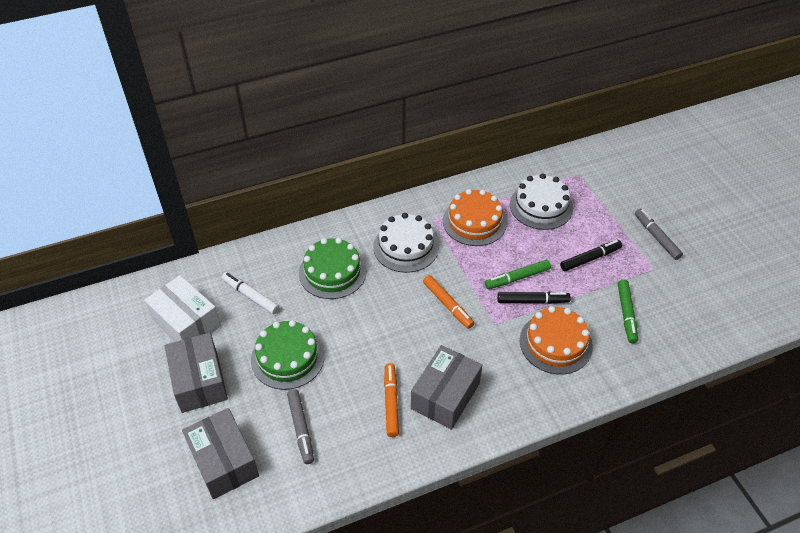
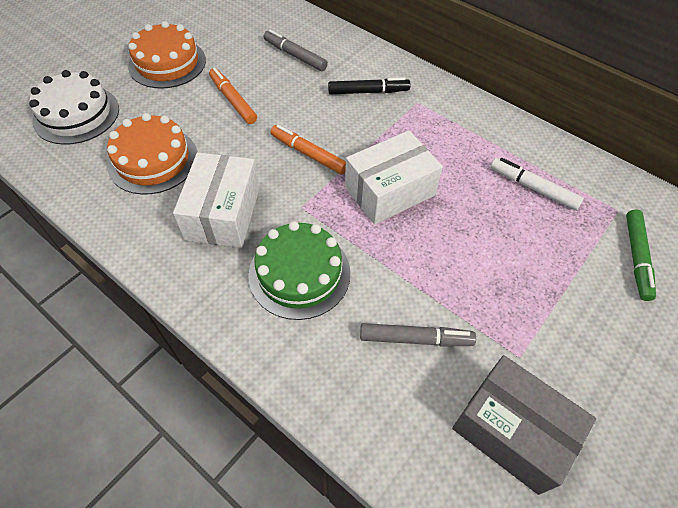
black marker: 2 -> 1
green cake: 2 -> 1
green marker: 2 -> 1
grey box: 3 -> 1
white box: 1 -> 2
white cake: 2 -> 1

